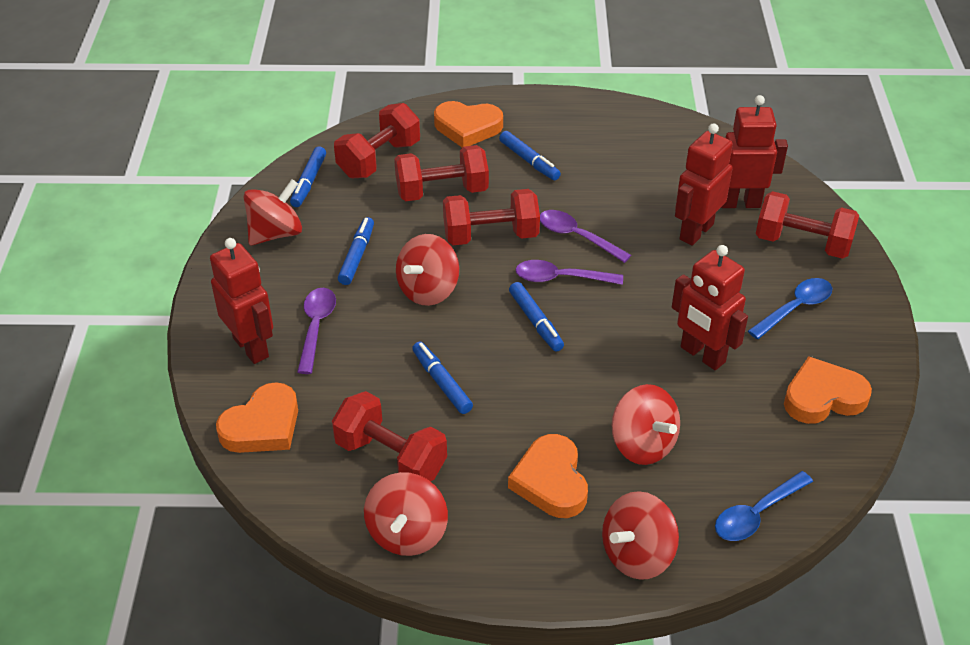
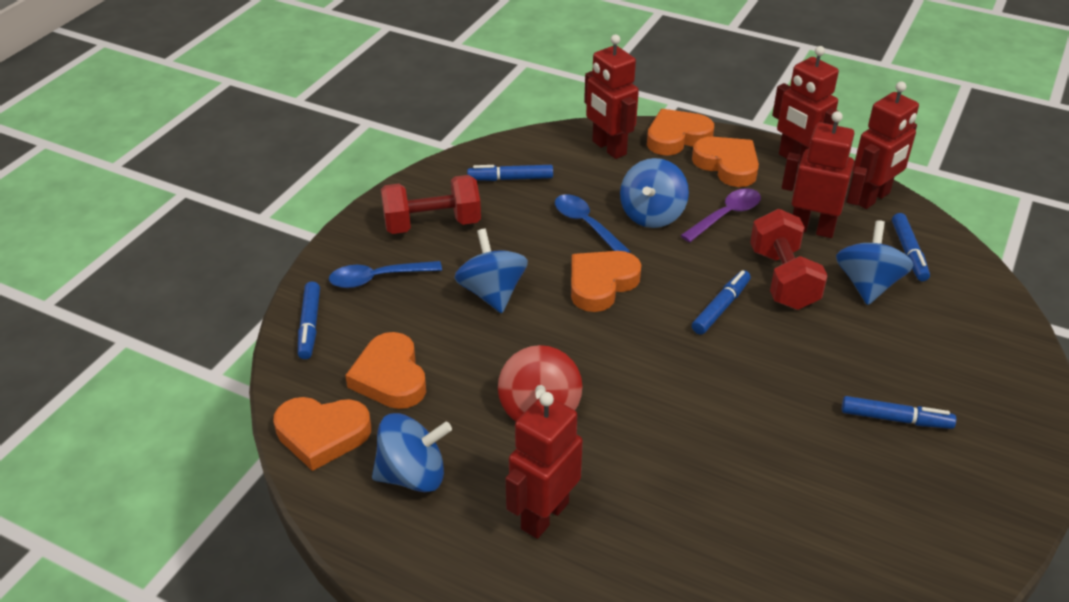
blue spinning top: 0 -> 4
orange heart: 4 -> 5
purple spoon: 3 -> 1
red dumbbell: 5 -> 2
red robot: 4 -> 5
red spinning top: 5 -> 1

